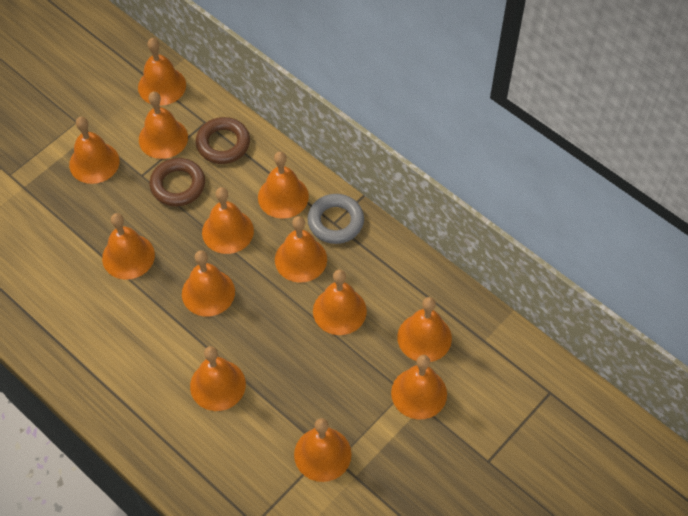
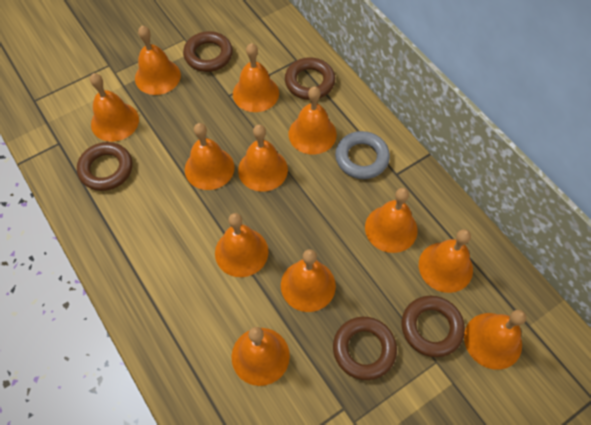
brown ring: 2 -> 5
orange bell: 13 -> 12

